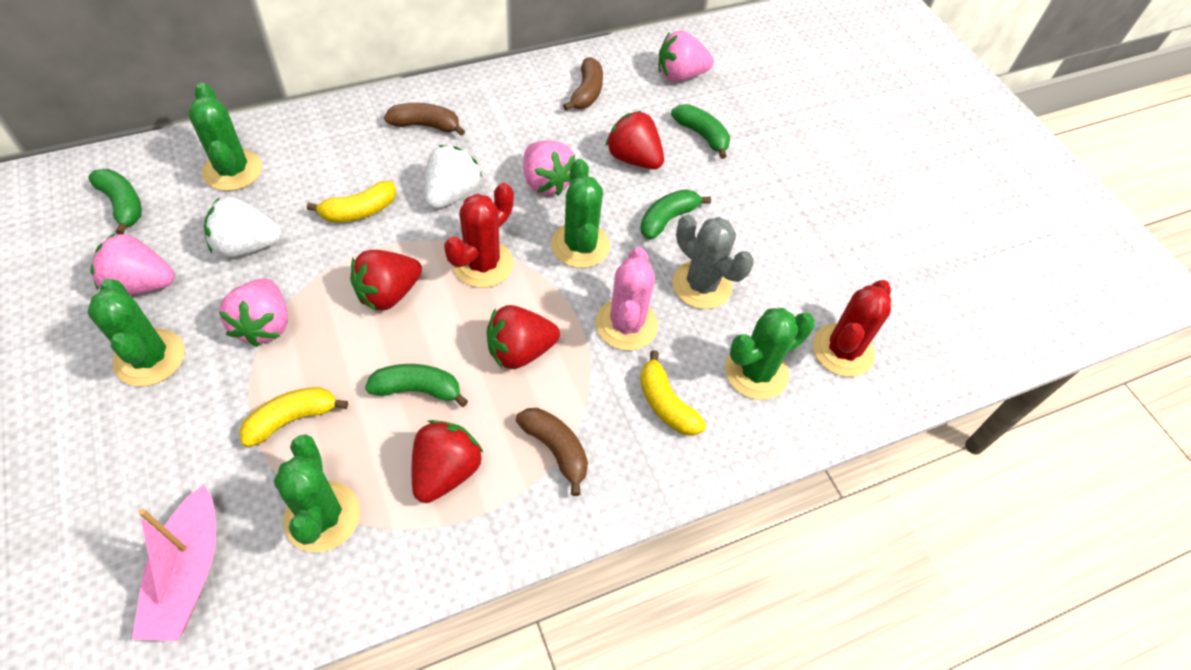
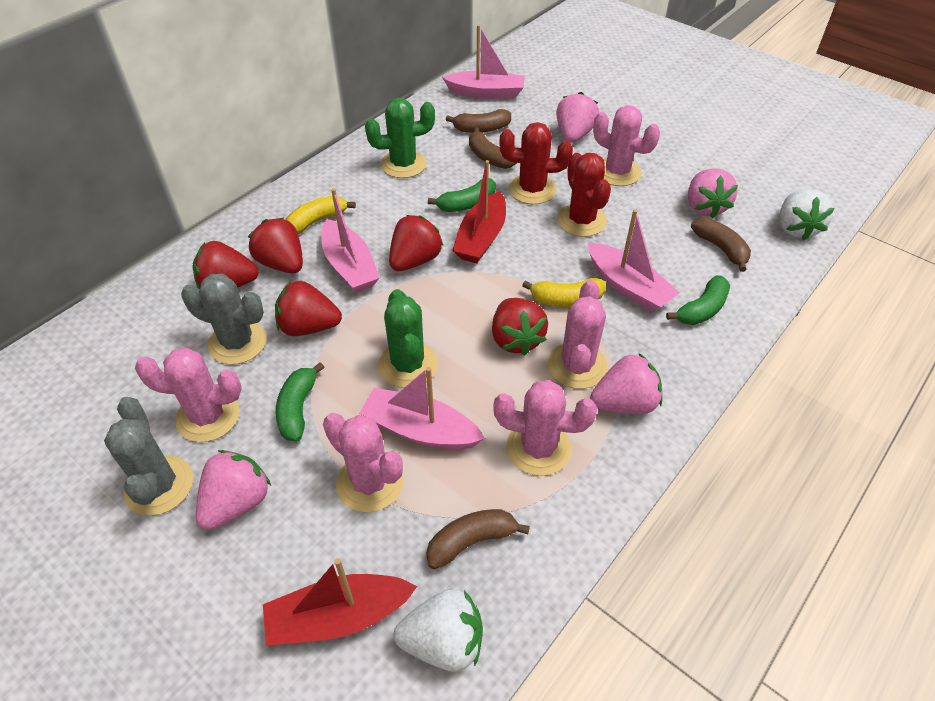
brown banana: 3 -> 4
green banana: 4 -> 3
green cactus: 5 -> 2
grey cactus: 1 -> 2
pink boat: 1 -> 4
pink cactus: 1 -> 5
red boat: 0 -> 2
red strawberry: 4 -> 5
yellow banana: 3 -> 2

